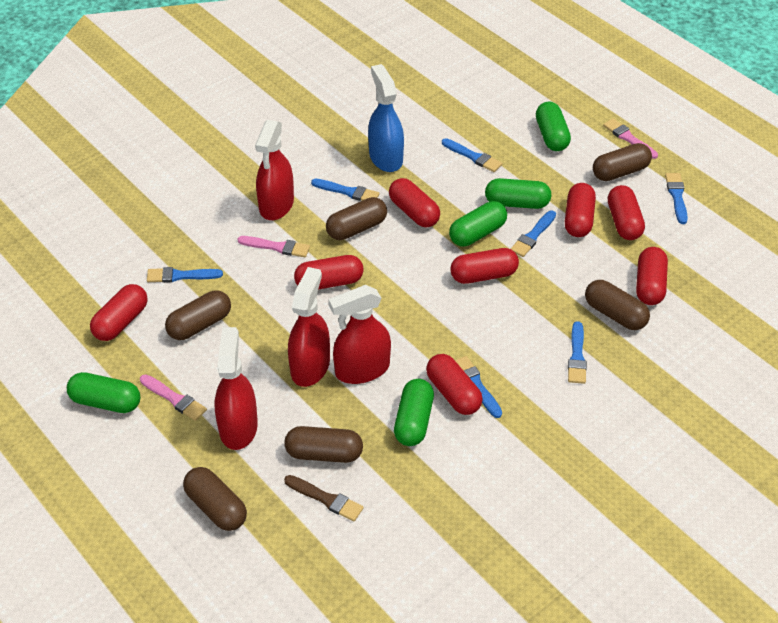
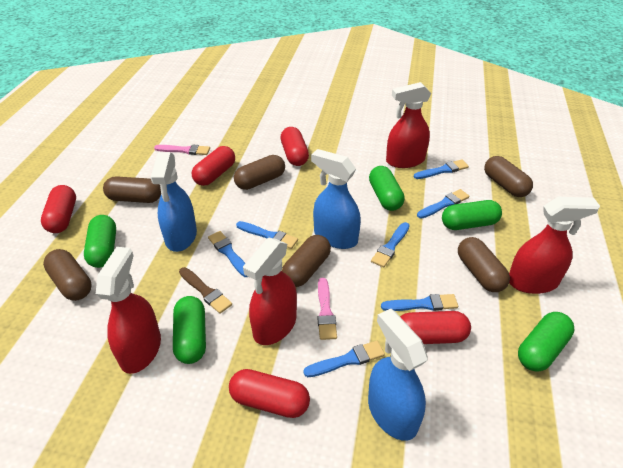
blue spray bottle: 1 -> 3
pink brush: 3 -> 2
red capsule: 8 -> 5

